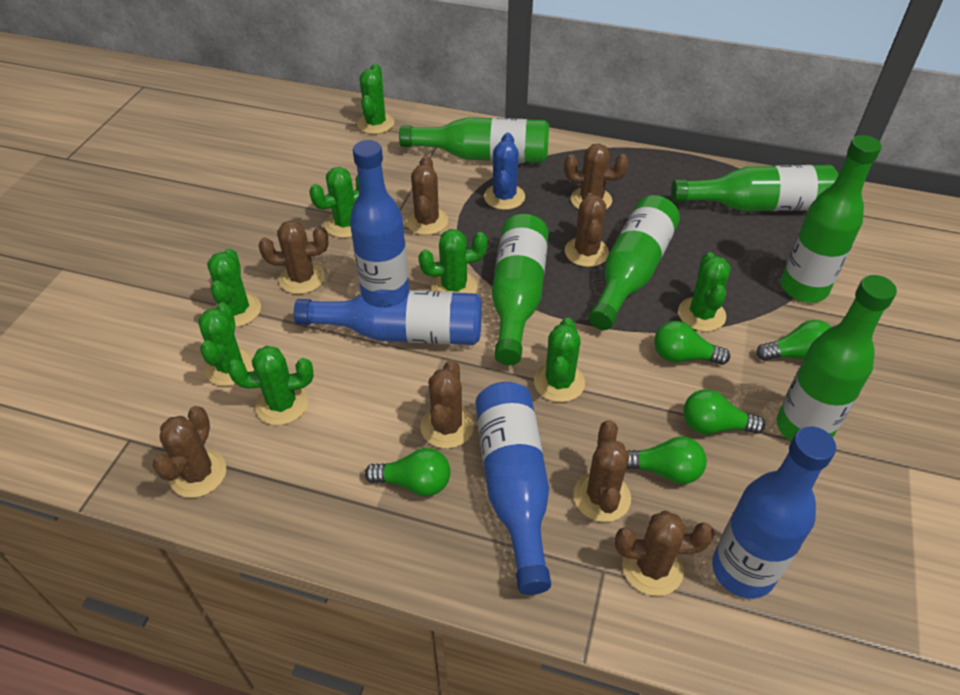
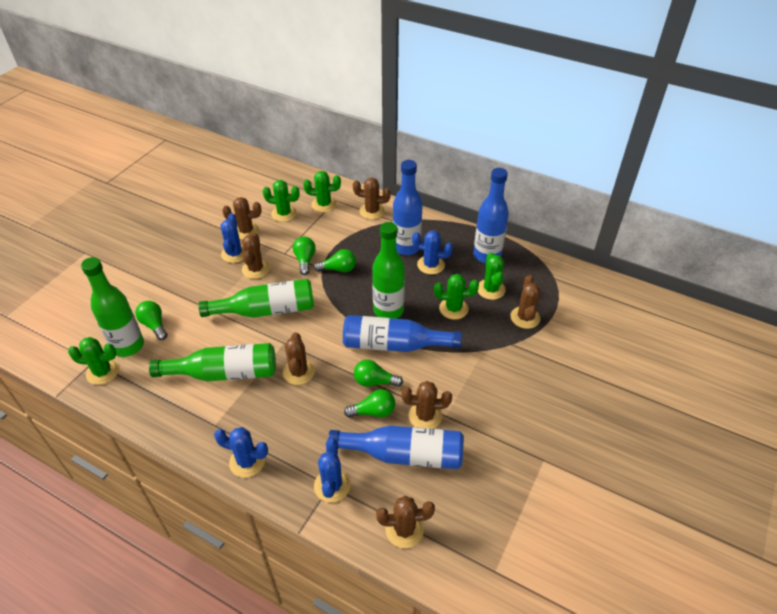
blue cactus: 1 -> 4
brown cactus: 8 -> 7
green bottle: 6 -> 4
green cactus: 8 -> 5

